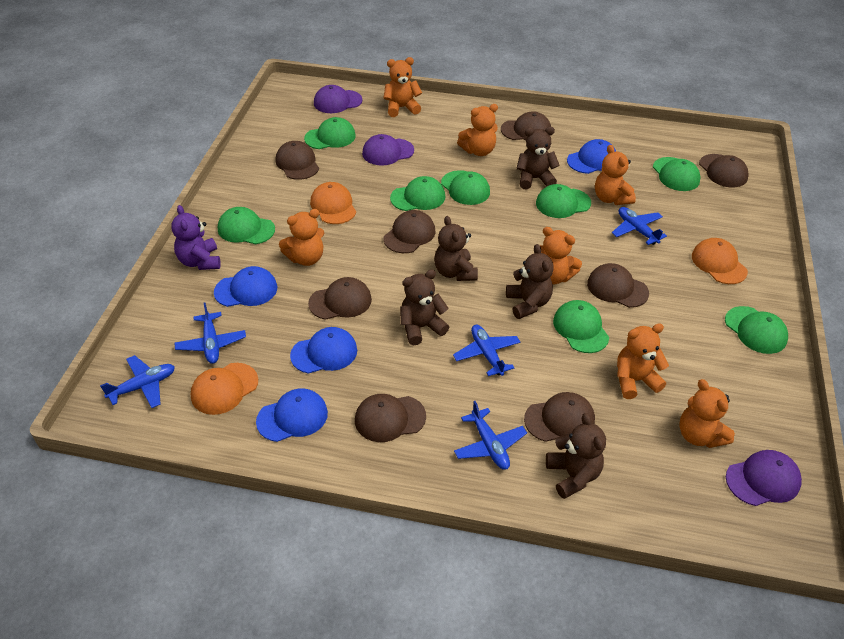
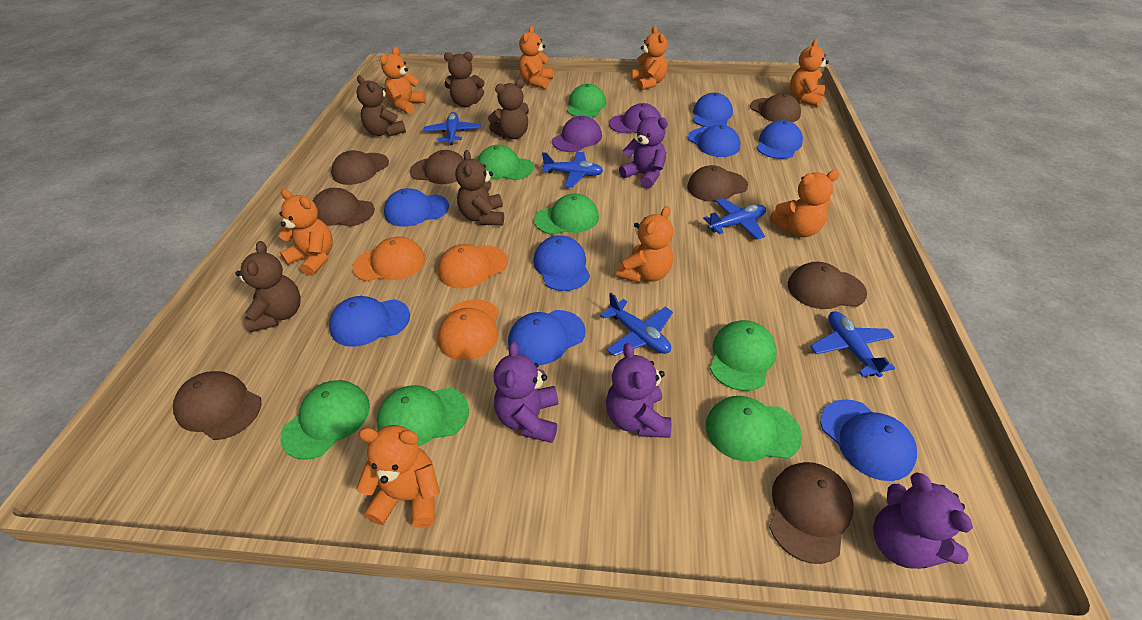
blue cap: 4 -> 8
green cap: 8 -> 7
orange teddy bear: 7 -> 8
purple cap: 3 -> 2
purple teddy bear: 1 -> 4

